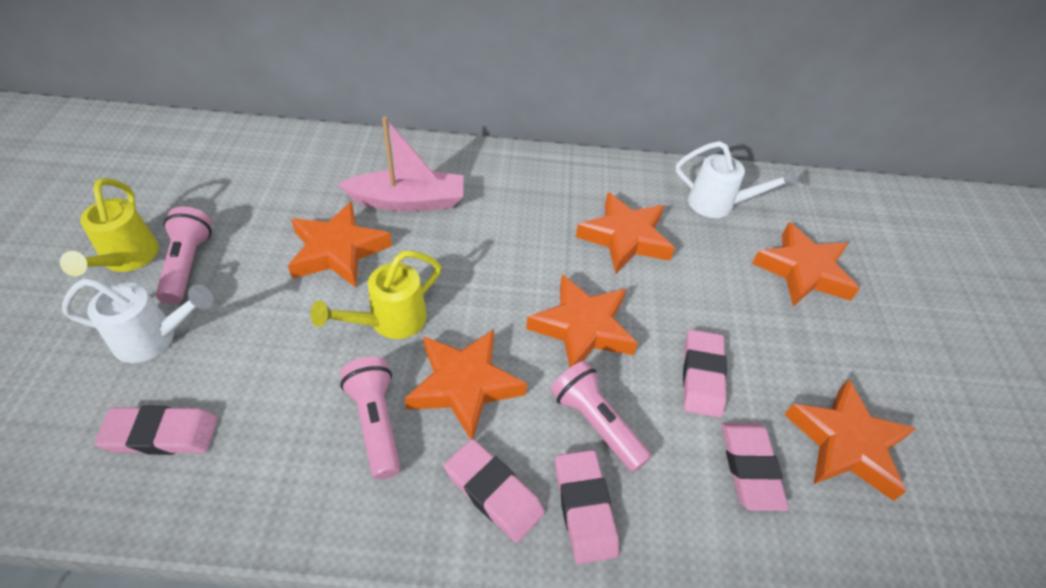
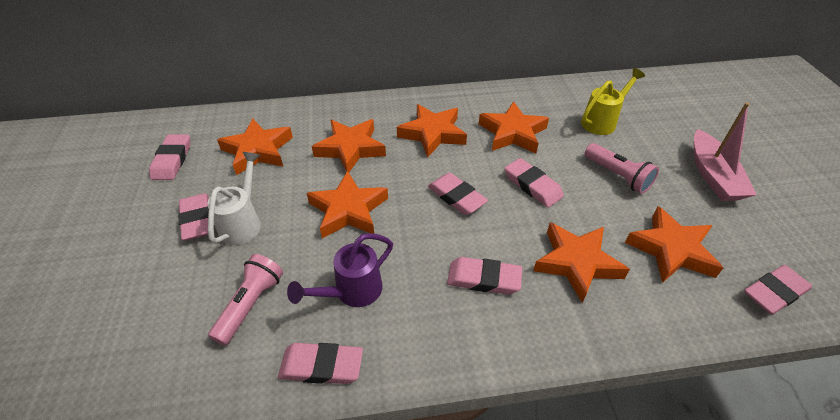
orange star: 6 -> 7
pink eraser: 5 -> 7
pink flashlight: 3 -> 2
purple watering can: 0 -> 1
white watering can: 2 -> 1
yellow watering can: 2 -> 1

